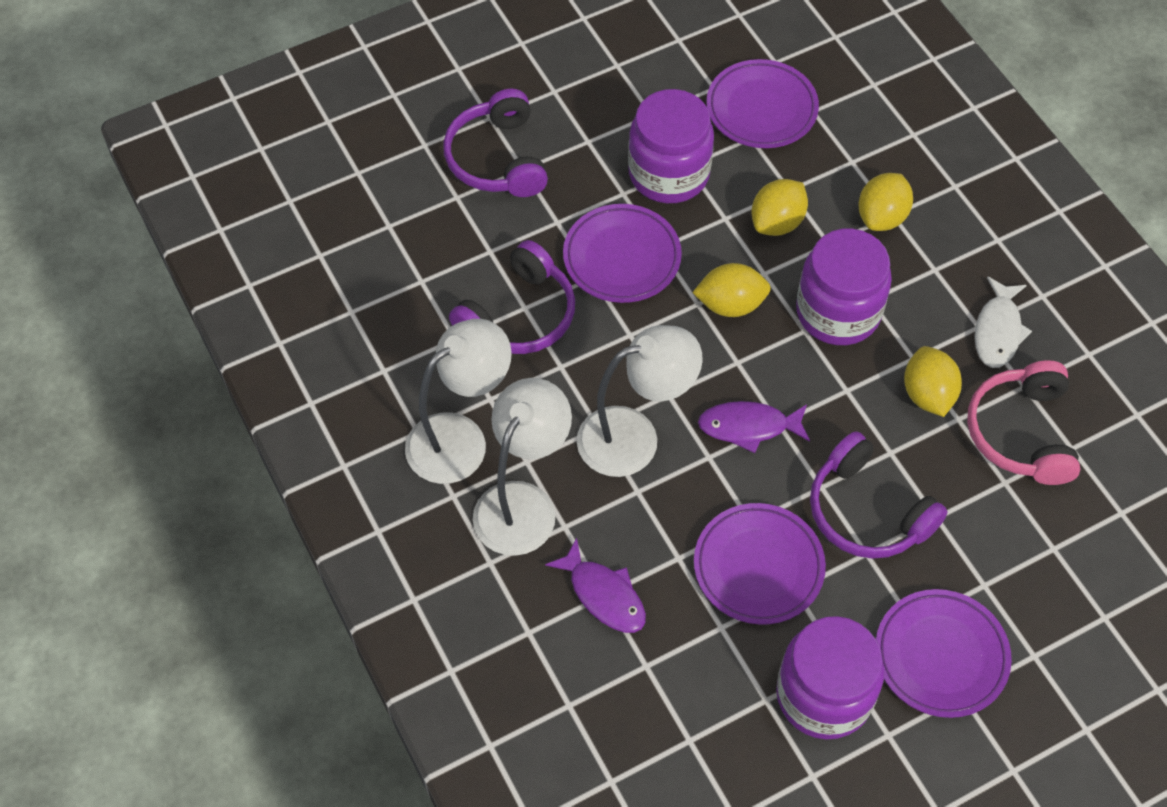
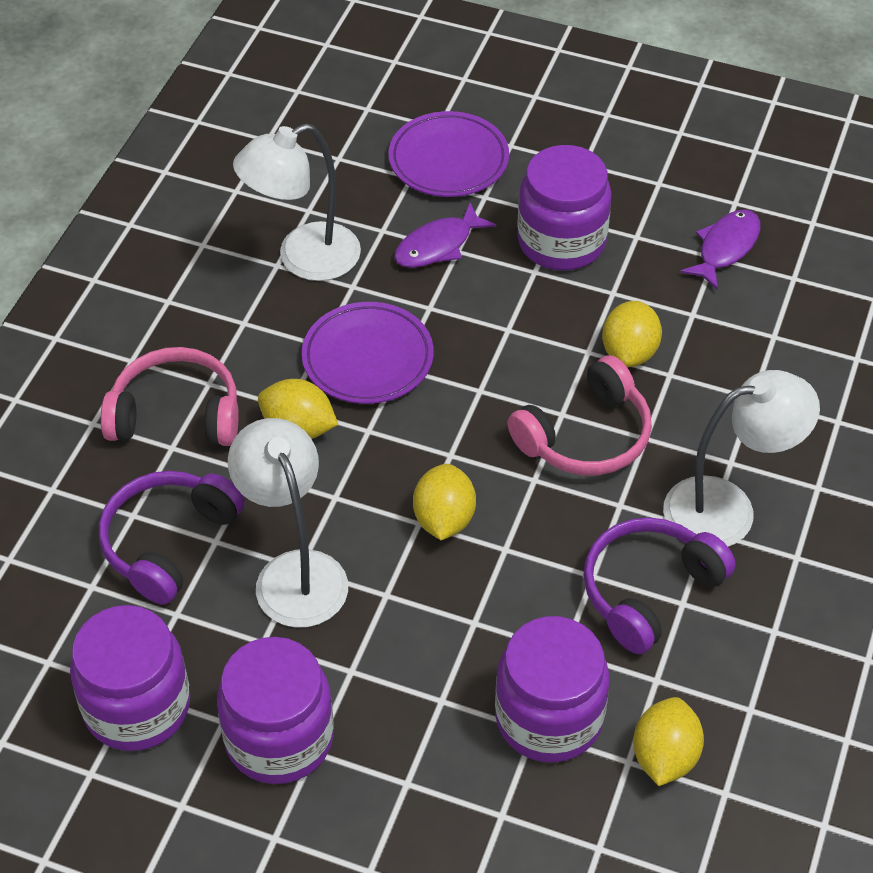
pink headphones: 1 -> 2
purple headphones: 3 -> 2
purple jar: 3 -> 4
purple plate: 4 -> 2
white fish: 1 -> 0

